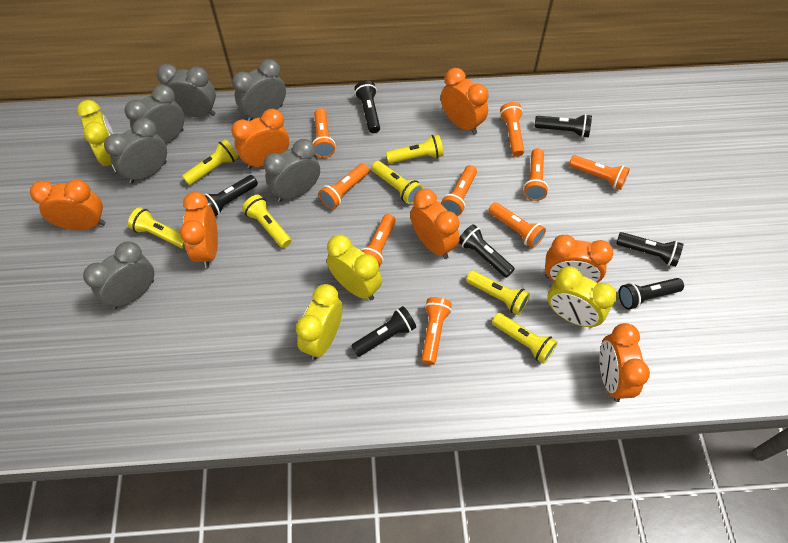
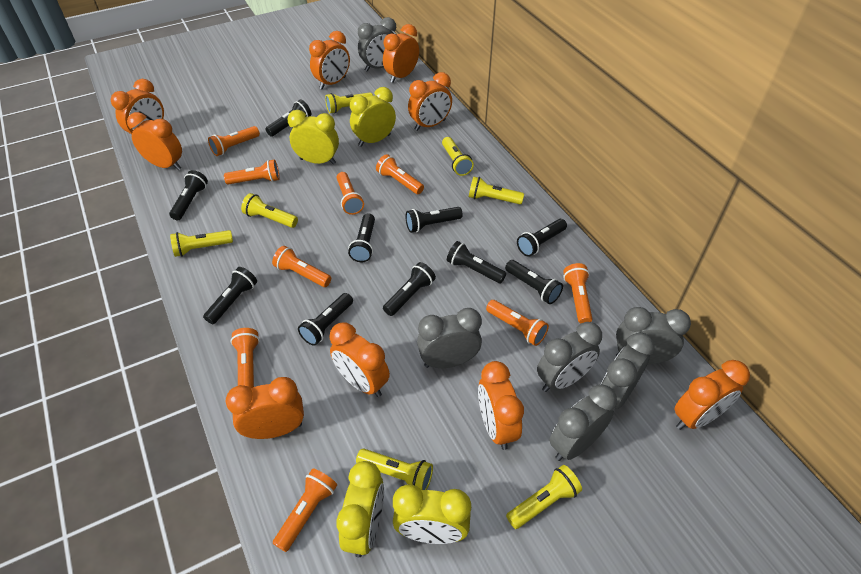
black flashlight: 7 -> 10
orange clock: 7 -> 9

